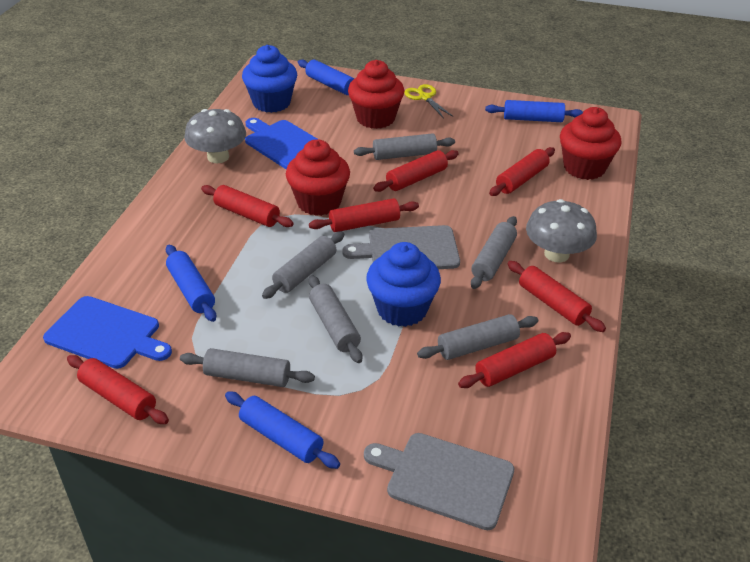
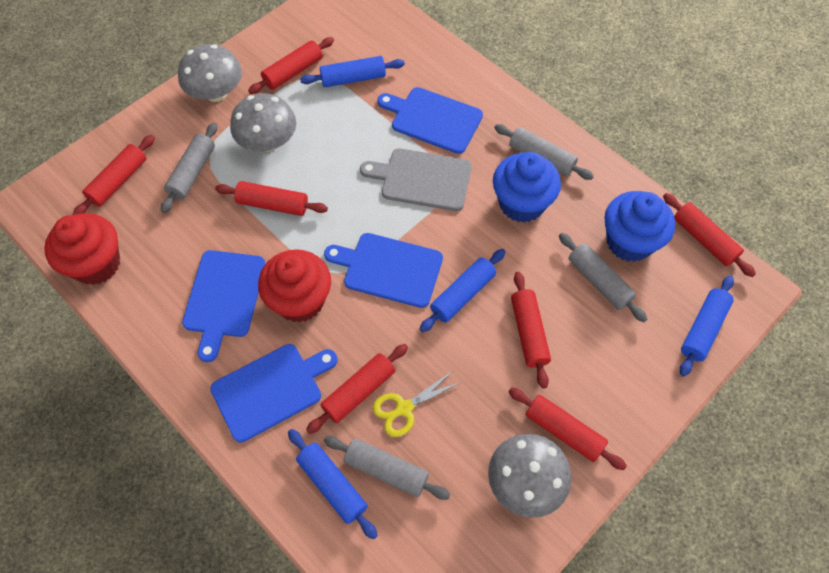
blue cutting board: 2 -> 4
grey cutting board: 2 -> 1
grey mushroom: 2 -> 3
grey rolling pin: 6 -> 4
red cupcake: 3 -> 2

